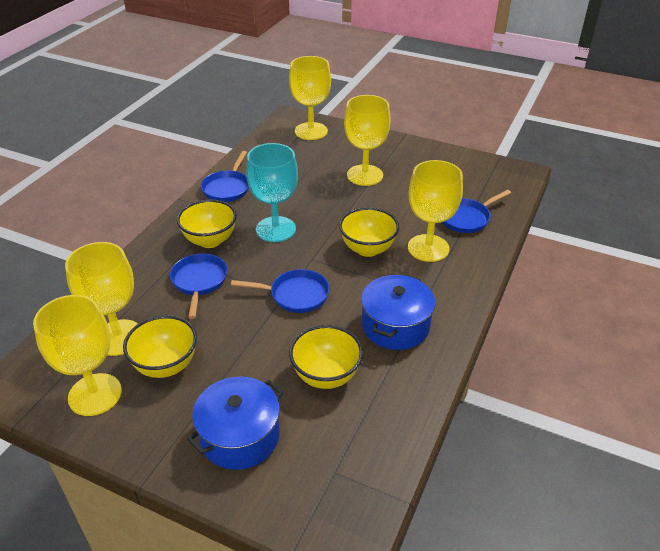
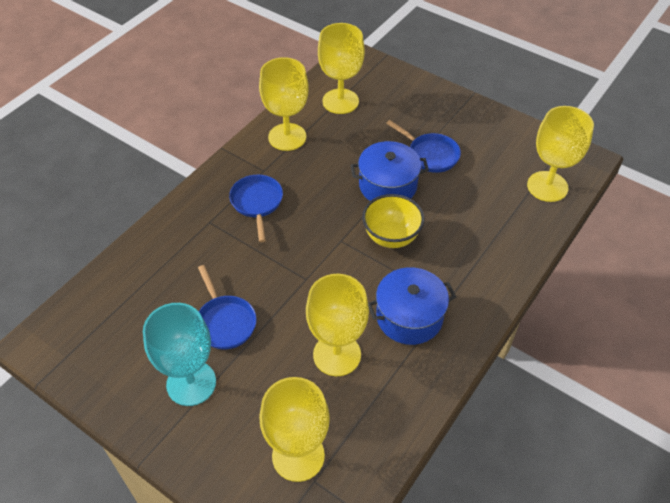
blue pan: 4 -> 3
yellow bowl: 4 -> 1

